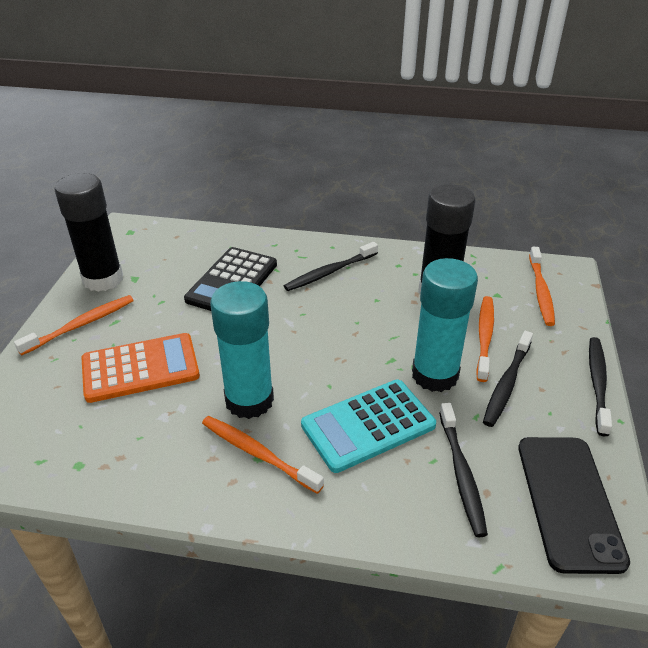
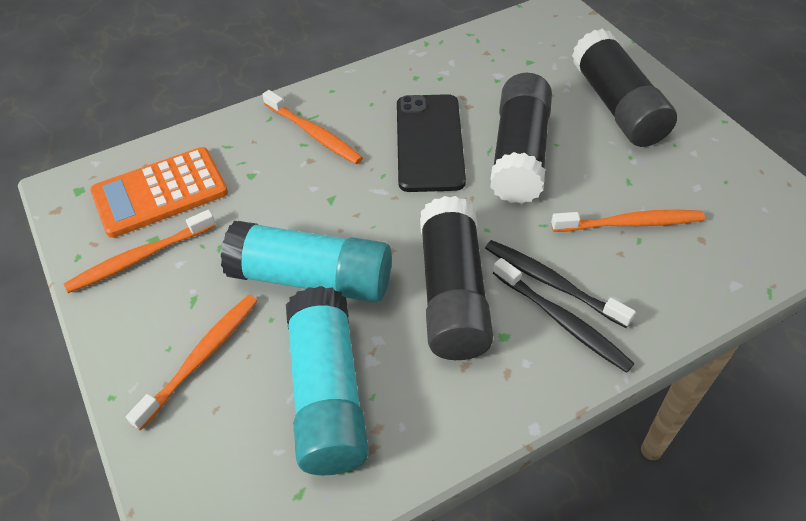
black calculator: 1 -> 0
black glue stick: 2 -> 3
black toothbrush: 4 -> 2
turquoise calculator: 1 -> 0

